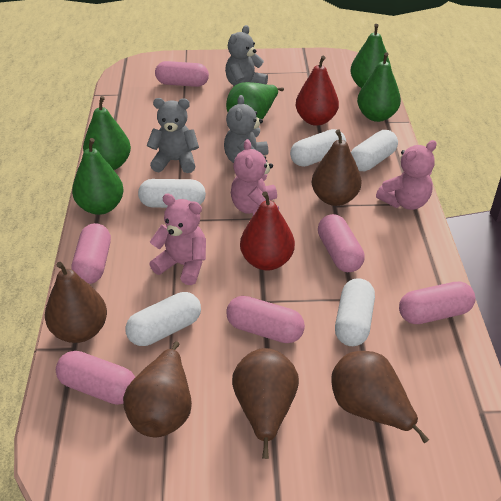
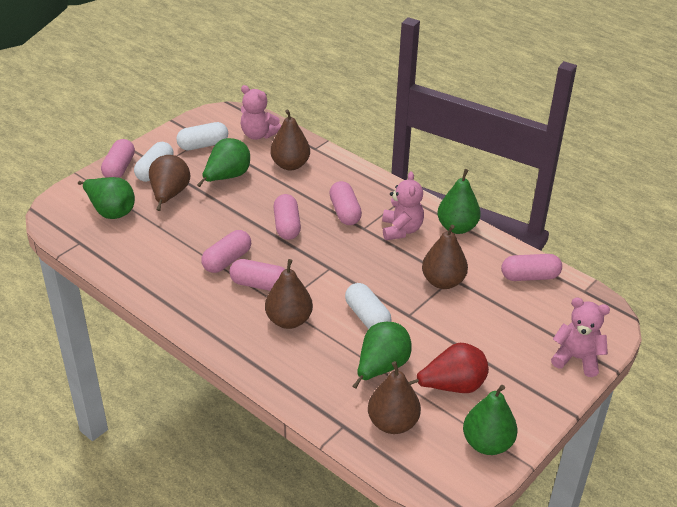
grey teddy bear: 3 -> 0
red pear: 2 -> 1
white capsule: 5 -> 3

